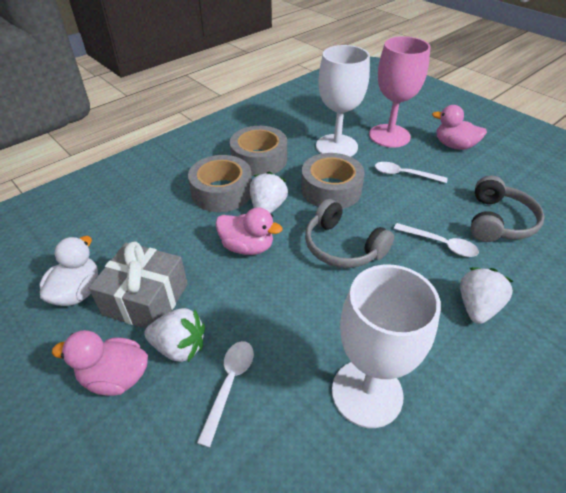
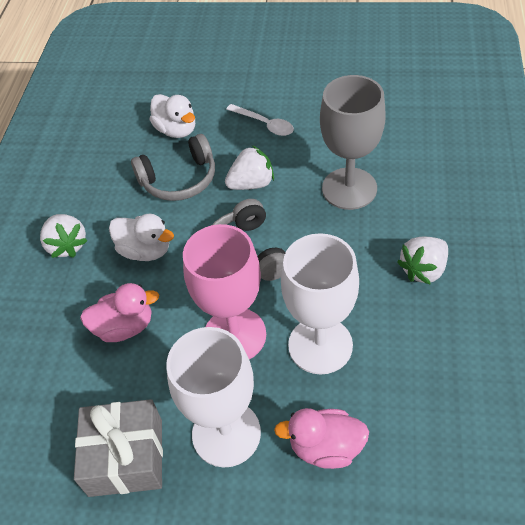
grey goblet: 0 -> 1
grey tape: 3 -> 0
pink duck: 3 -> 2
white duck: 1 -> 2
white spoon: 3 -> 1

